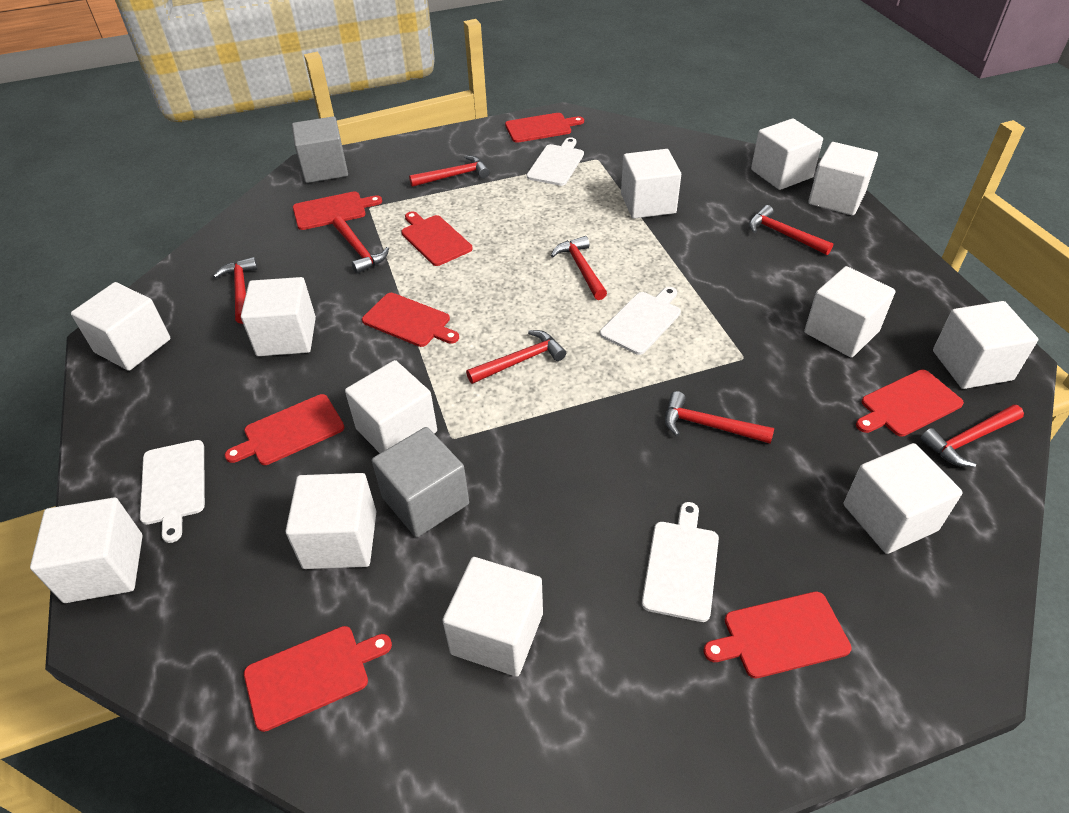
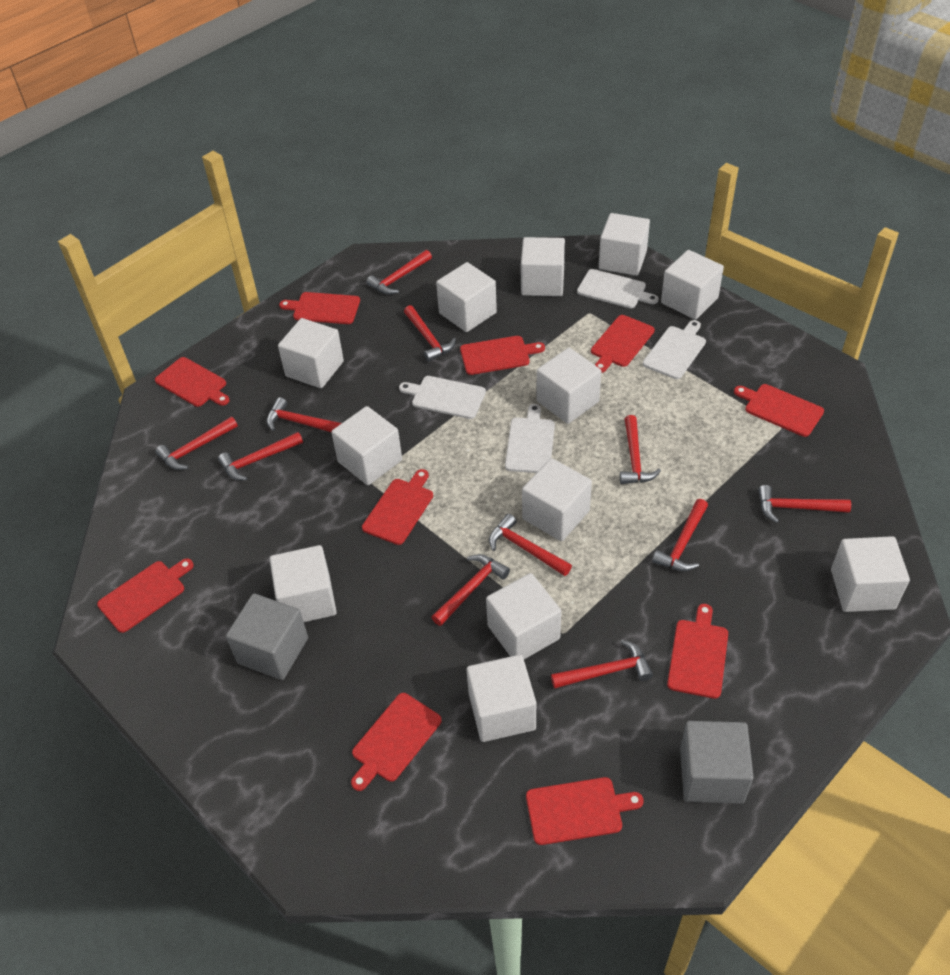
red cutting board: 8 -> 10
red hammer: 8 -> 11

